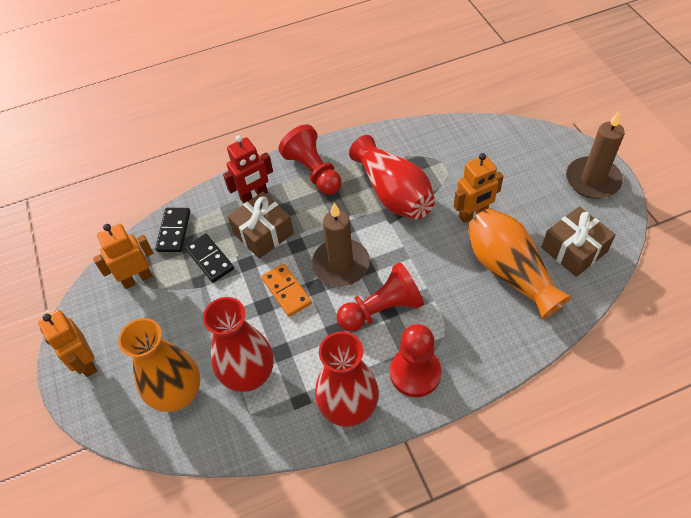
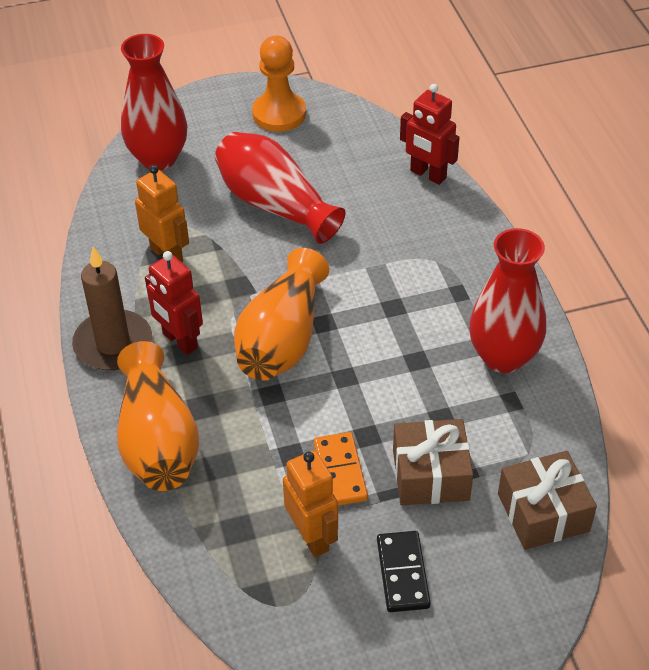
black domino: 2 -> 1
brown candle: 2 -> 1
orange pawn: 0 -> 1
orange robot: 3 -> 2
red pawn: 3 -> 0
red robot: 1 -> 2

